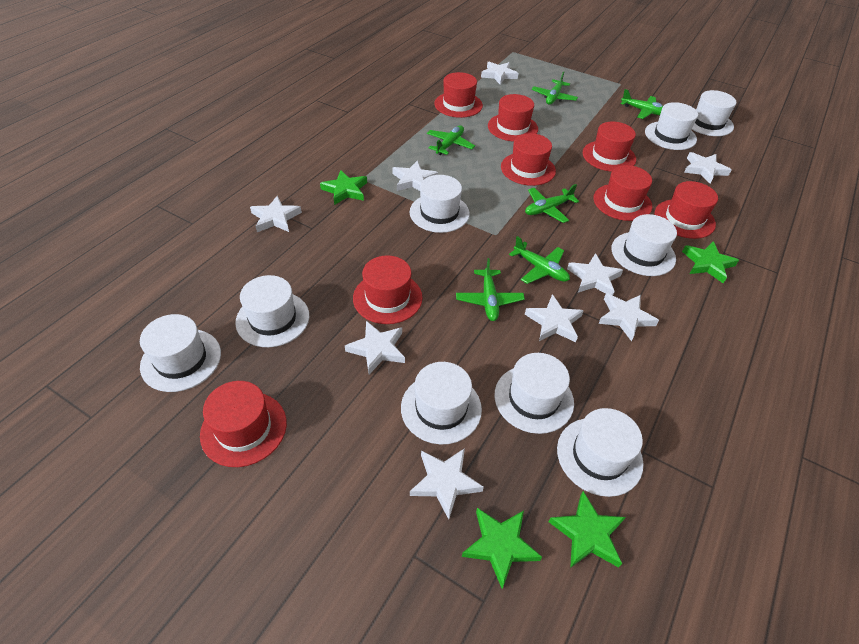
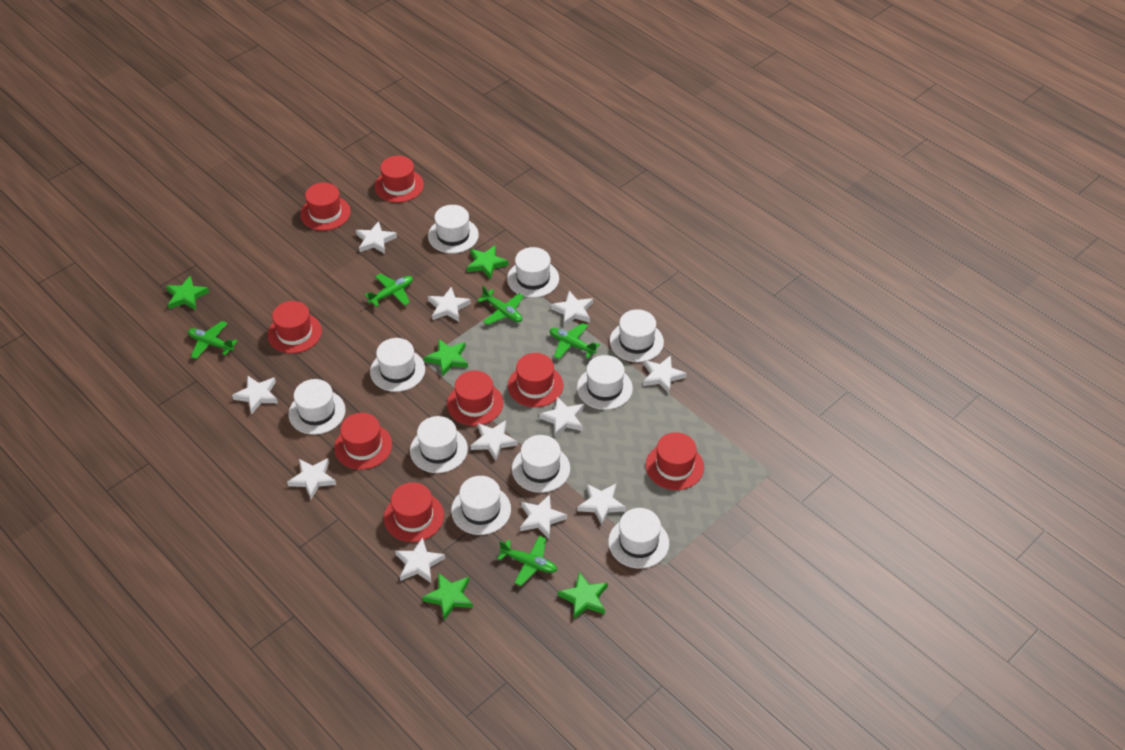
green plane: 6 -> 5
green star: 4 -> 5
white hat: 9 -> 10
white star: 9 -> 11

